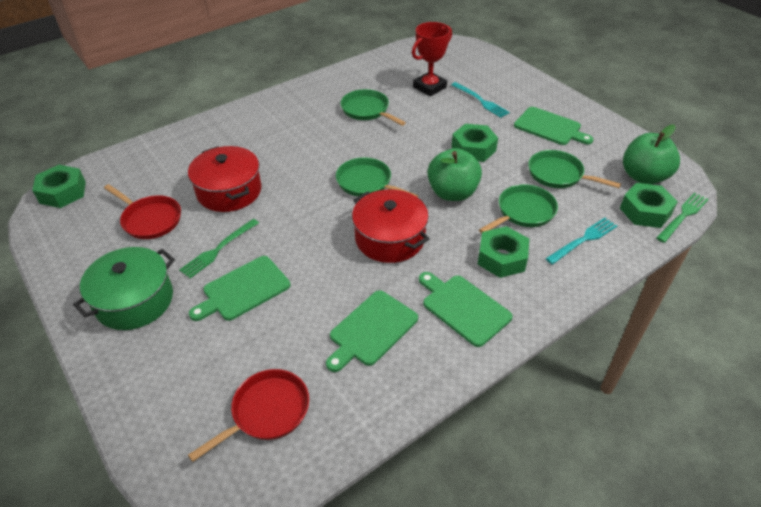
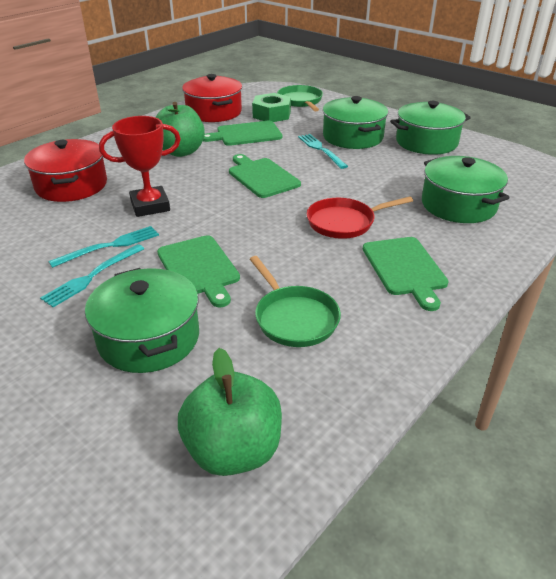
green fork: 2 -> 0
green nut: 4 -> 1
green pan: 4 -> 2
green pot: 1 -> 4
red pan: 2 -> 1
turquoise fork: 2 -> 3

